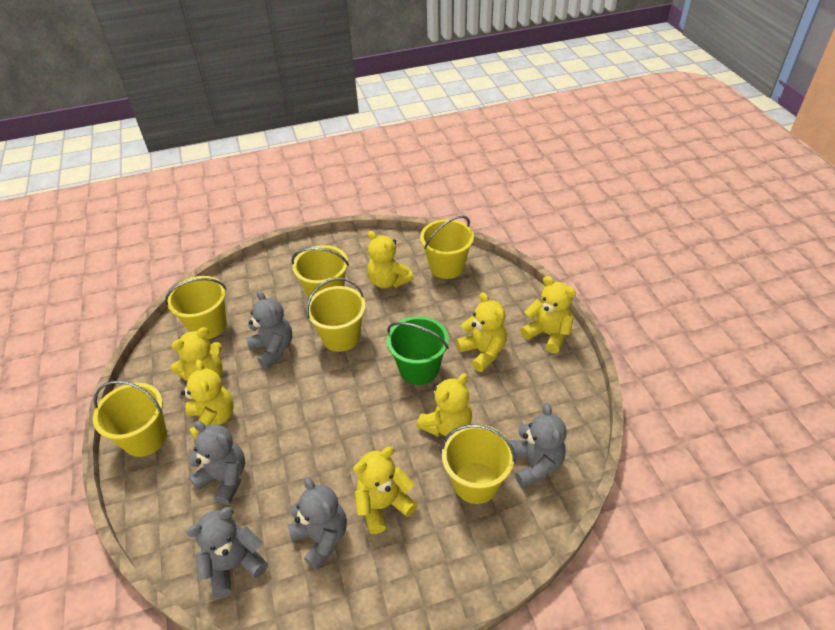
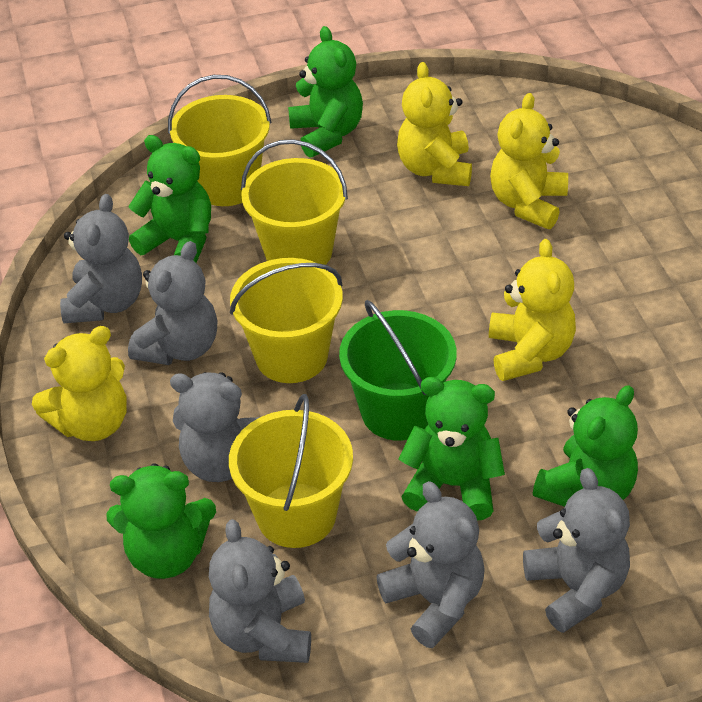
green teddy bear: 0 -> 5
grey teddy bear: 5 -> 6
yellow bucket: 6 -> 4
yellow teddy bear: 7 -> 4

